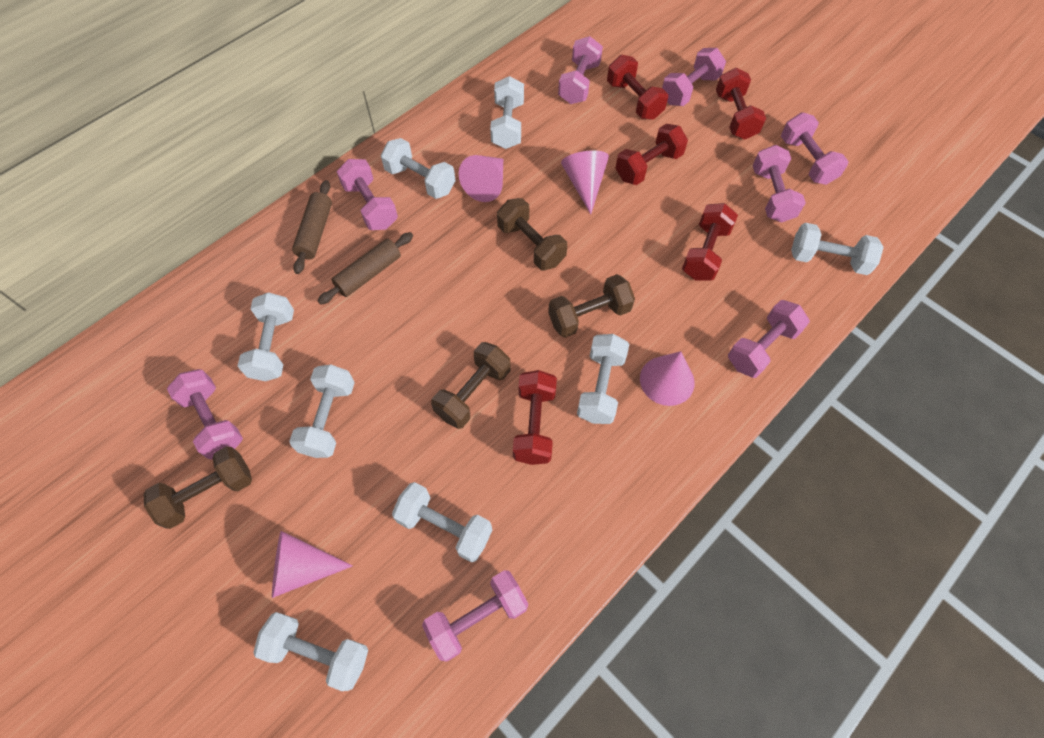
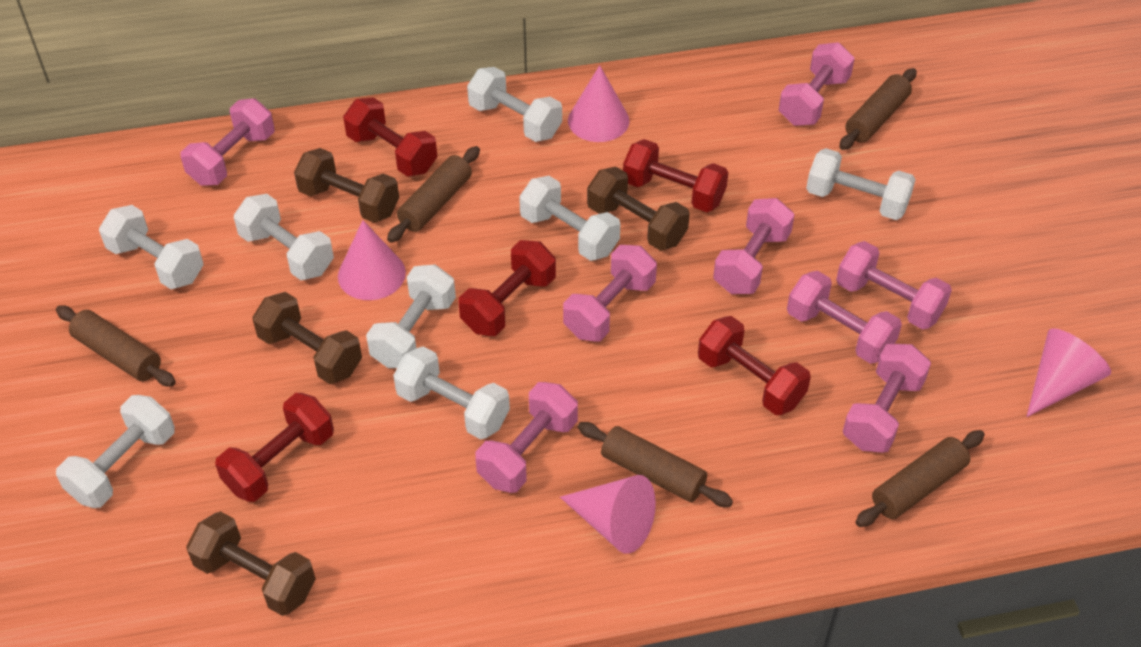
brown rolling pin: 2 -> 5

